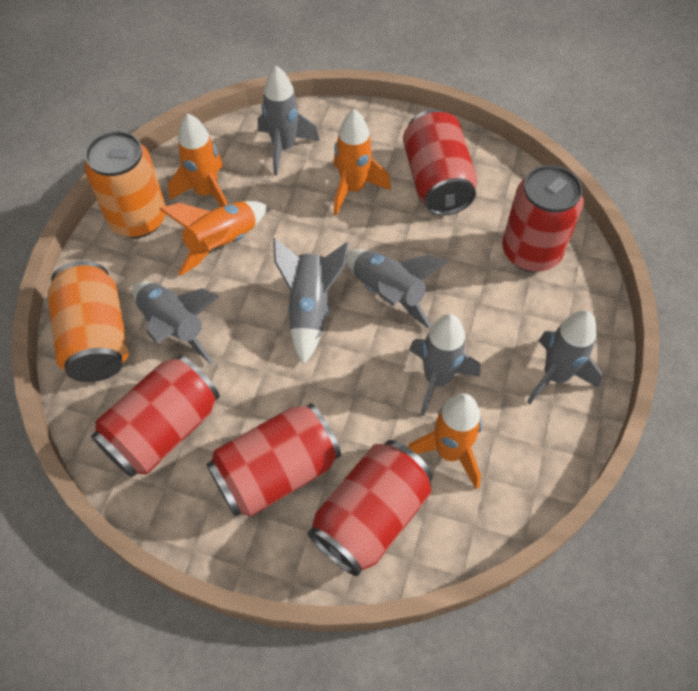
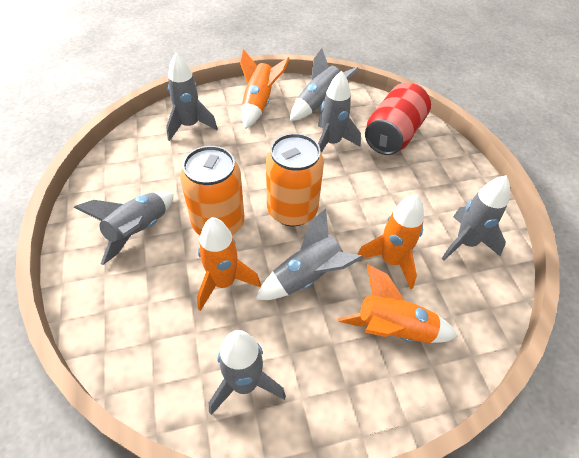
grey rocket: 6 -> 7
red can: 5 -> 1

